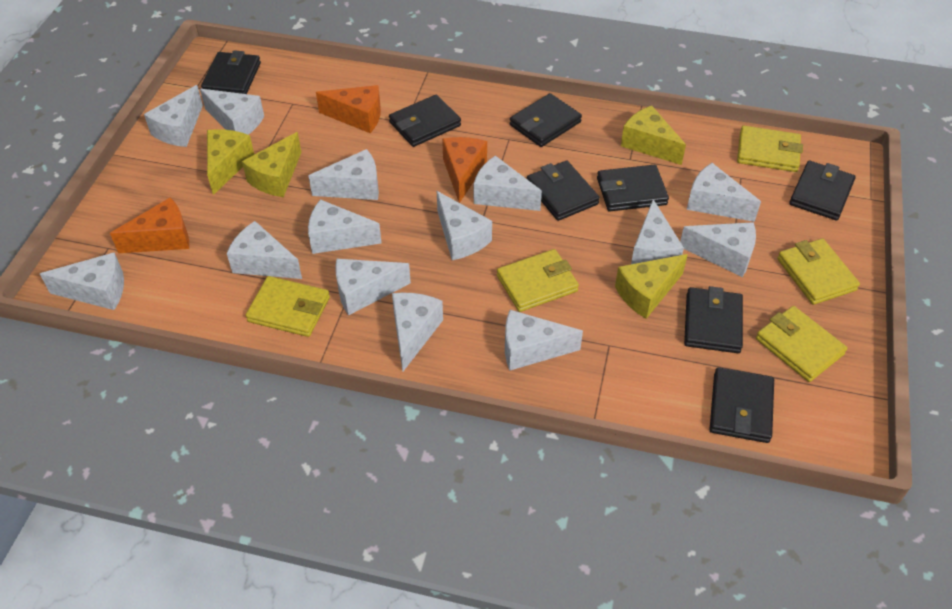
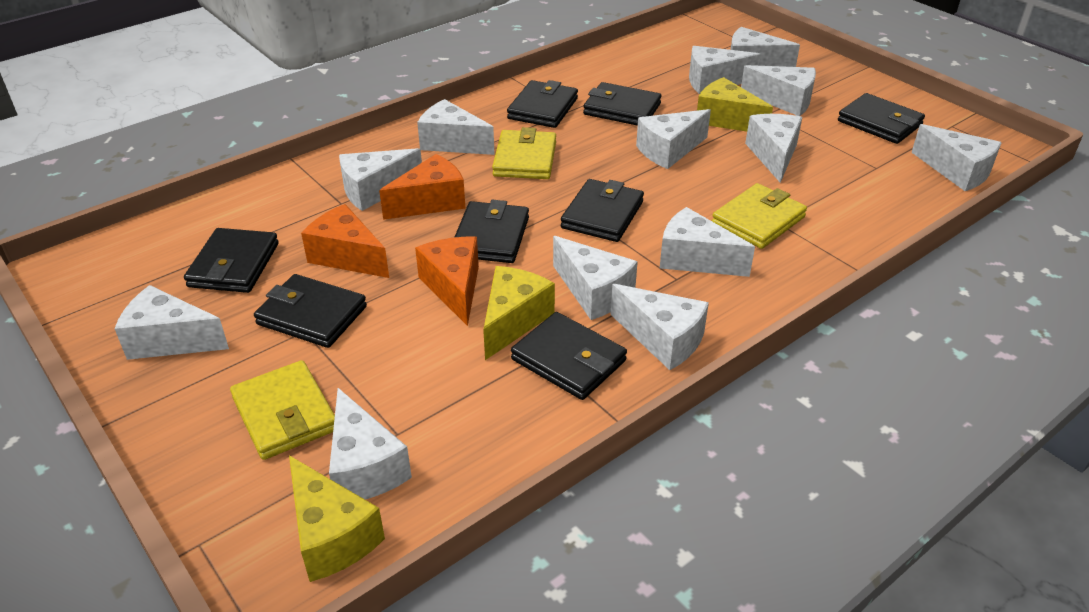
white cheese: 14 -> 13
yellow cheese: 4 -> 3
yellow wallet: 5 -> 3

